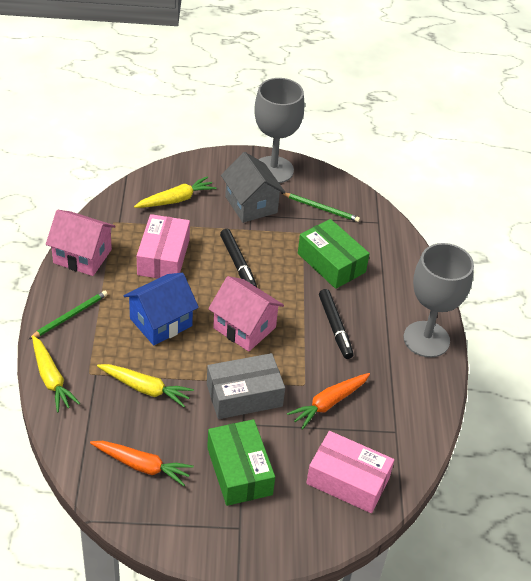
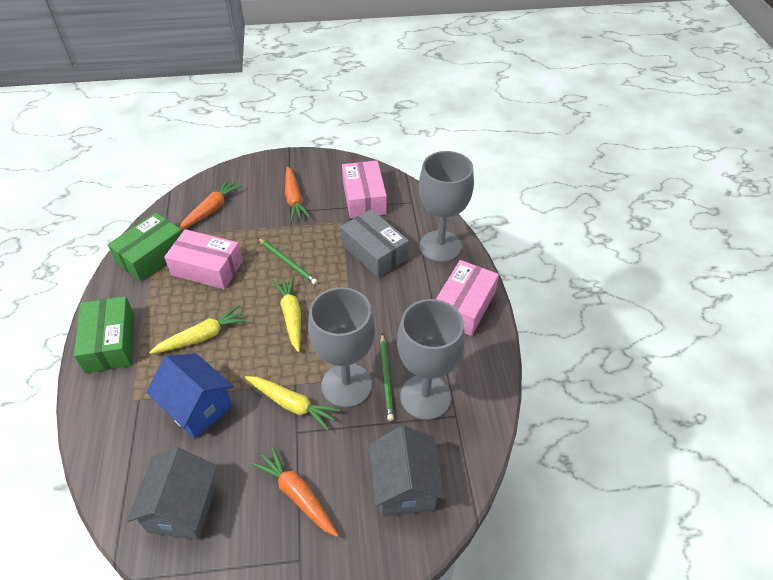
black marker: 2 -> 0
grey goblet: 2 -> 3
grey house: 1 -> 2
orange carrot: 2 -> 3
pink box: 2 -> 3
pink house: 2 -> 0

